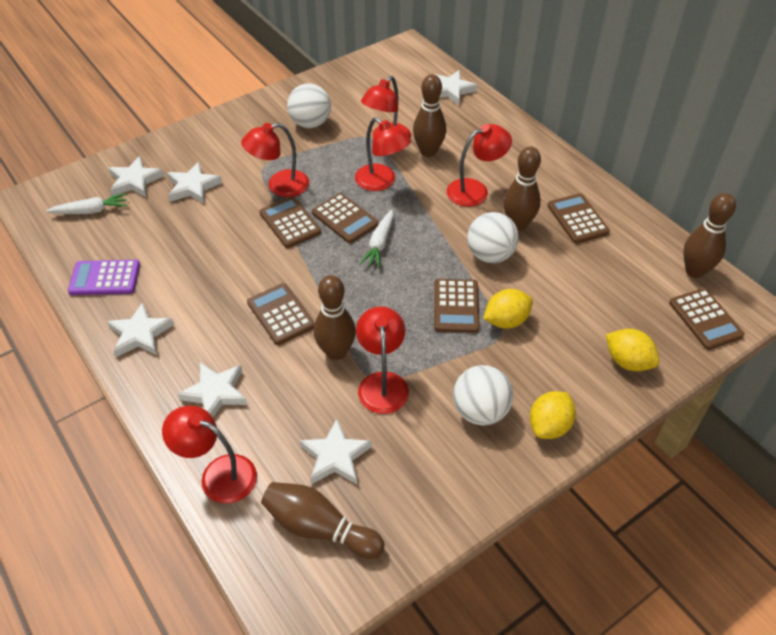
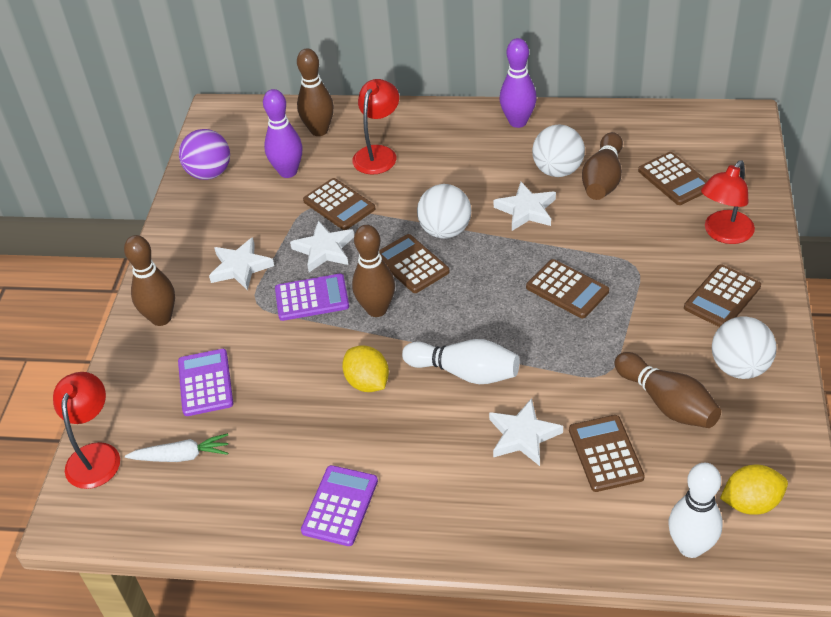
purple ball: 0 -> 1
purple bowling pin: 0 -> 2
purple calculator: 1 -> 3
red lamp: 6 -> 3
white bowling pin: 0 -> 2
white carrot: 2 -> 1
white star: 6 -> 4
yellow lemon: 3 -> 2

